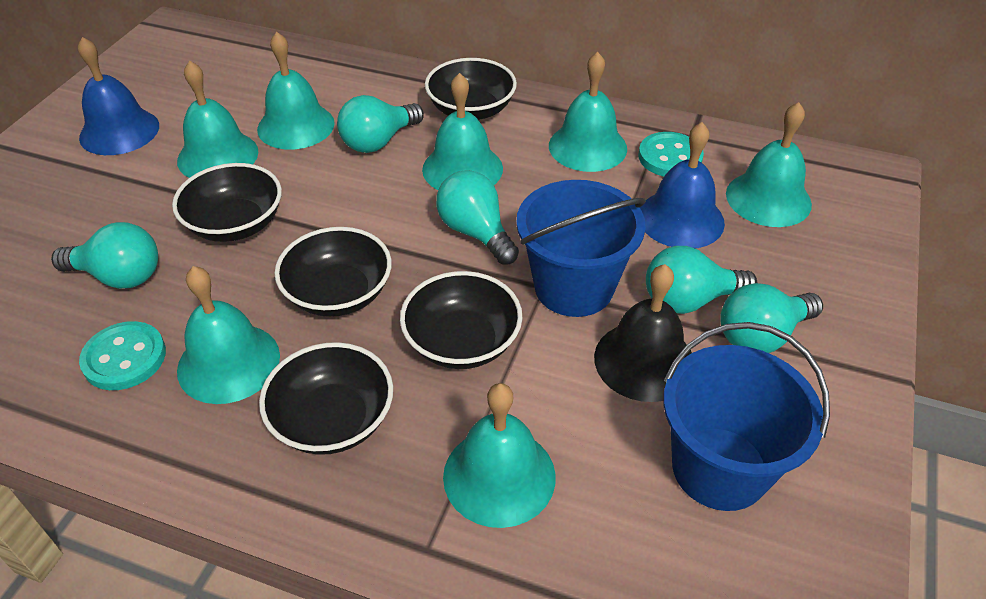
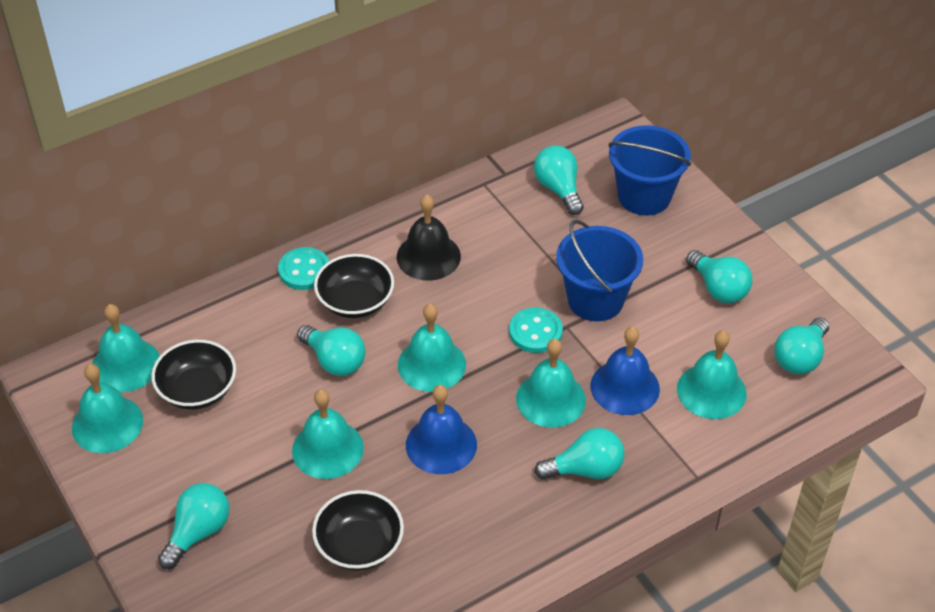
black bowl: 5 -> 3
turquoise bell: 7 -> 6
turquoise light bulb: 5 -> 6

